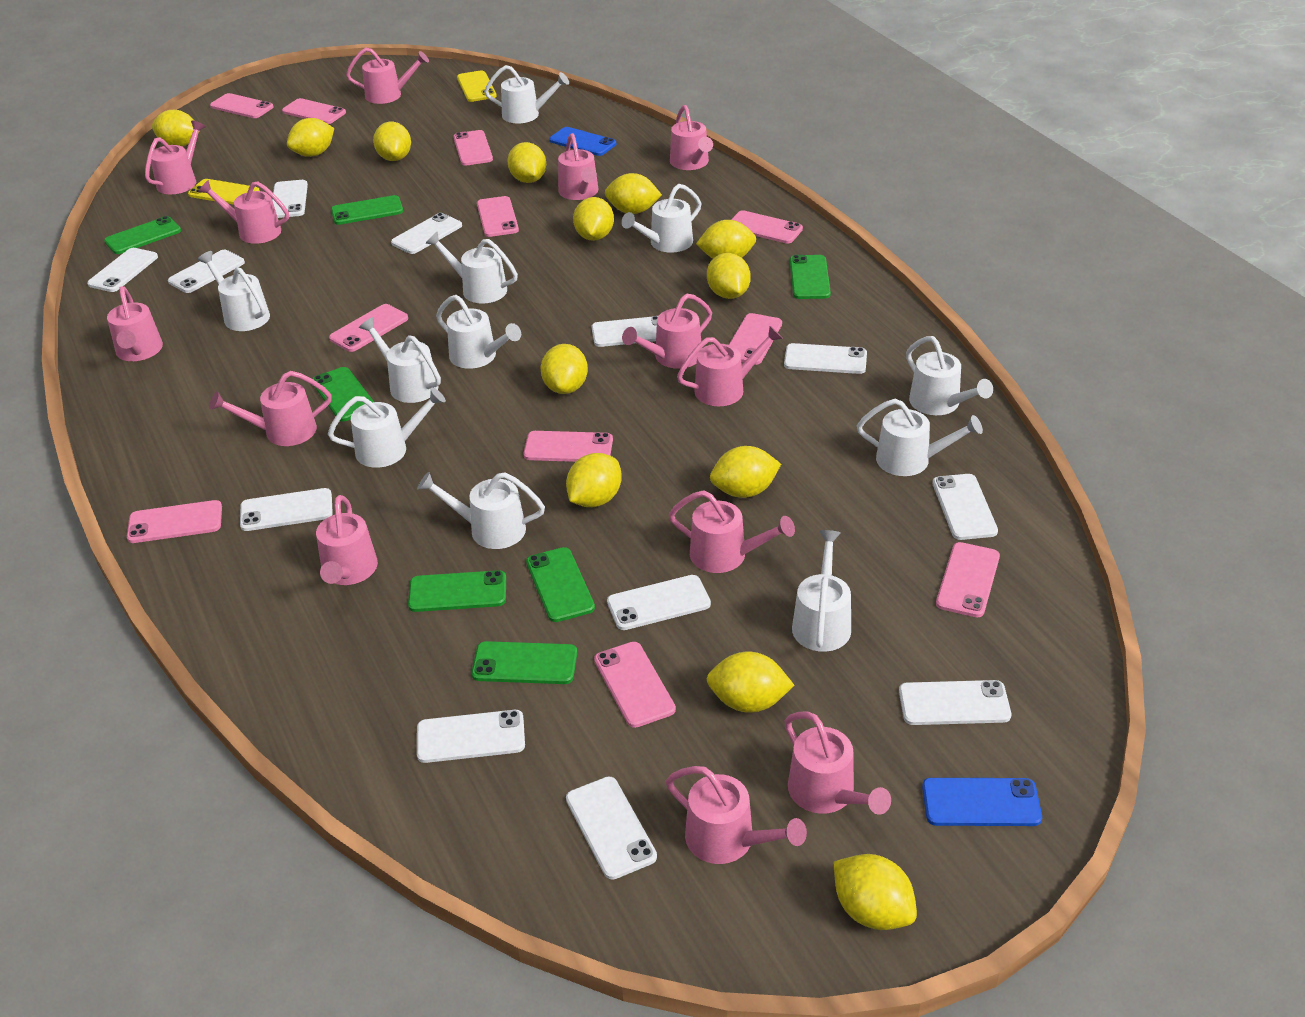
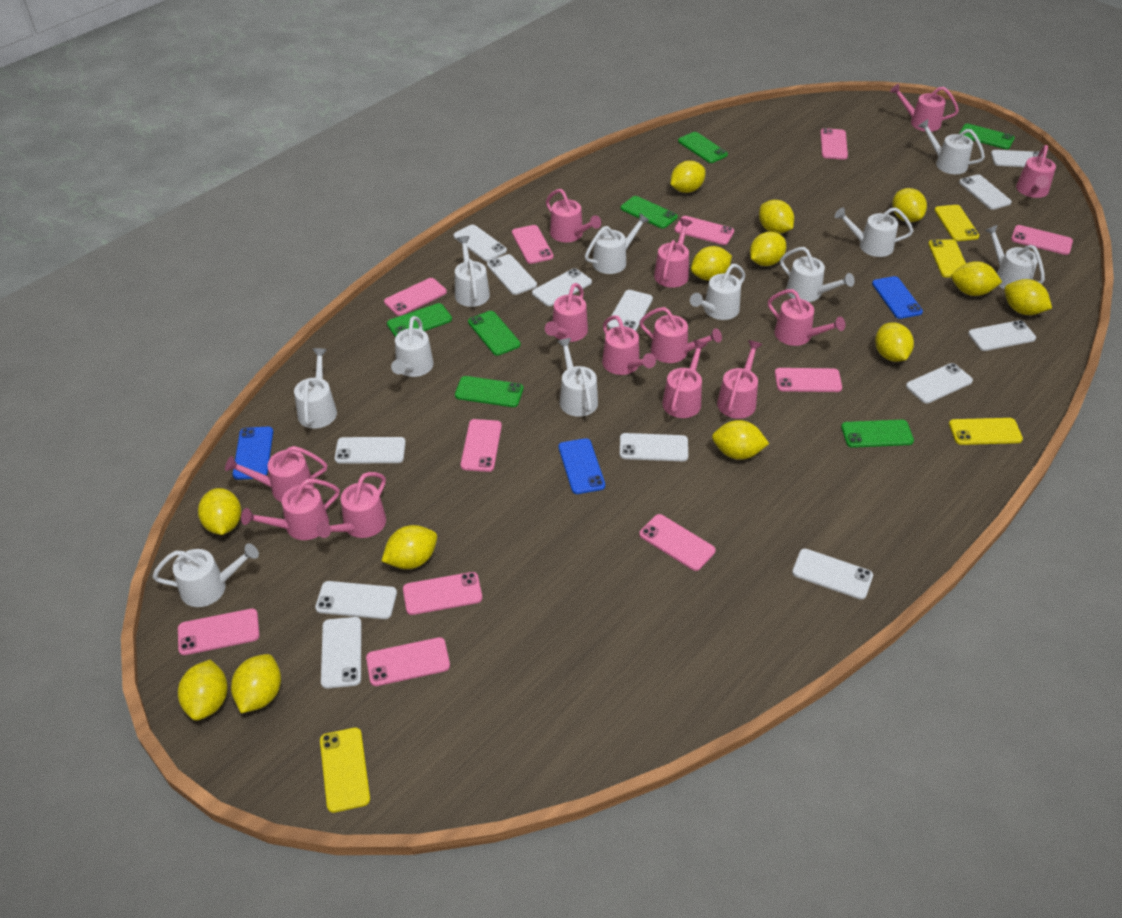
blue phone: 2 -> 3
white phone: 12 -> 13
yellow phone: 2 -> 4

